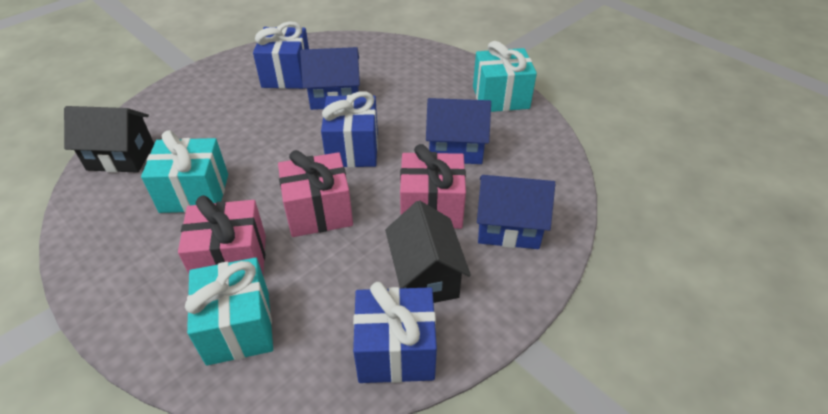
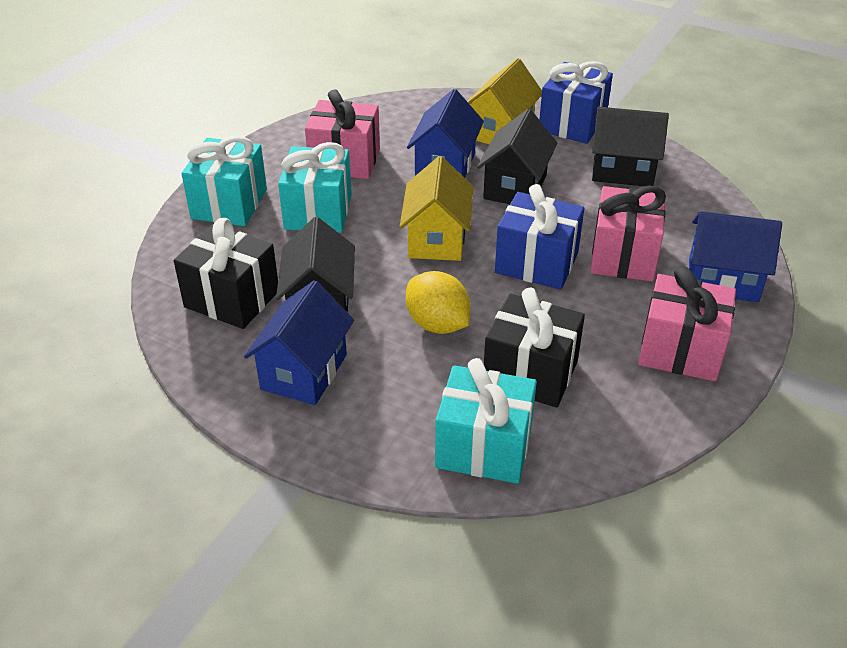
black gift: 0 -> 2
black house: 2 -> 3
blue gift: 3 -> 2
yellow house: 0 -> 2
yellow lemon: 0 -> 1

